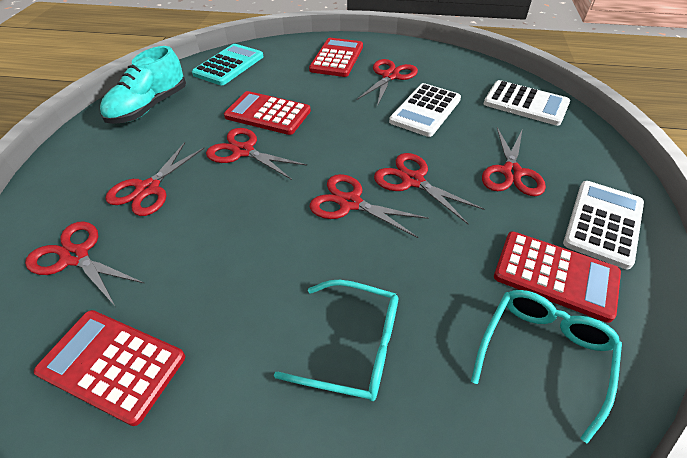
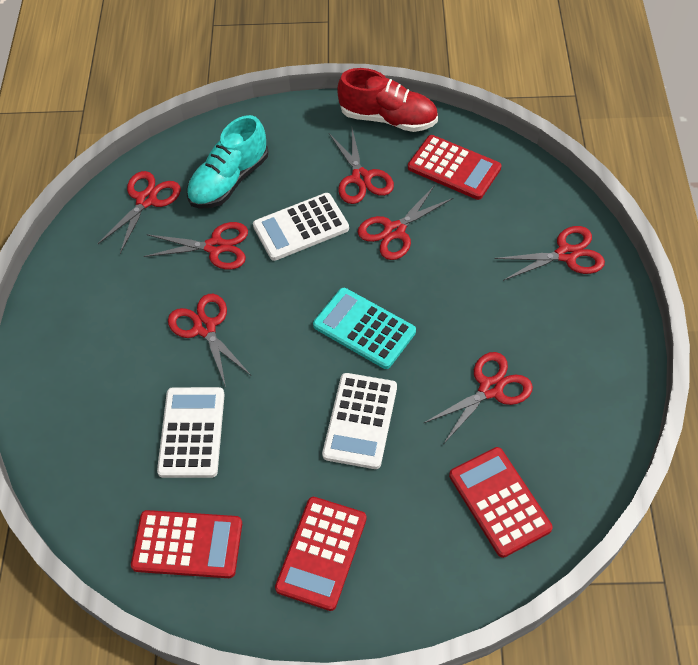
red shoe: 0 -> 1
turquoise glasses: 2 -> 0

